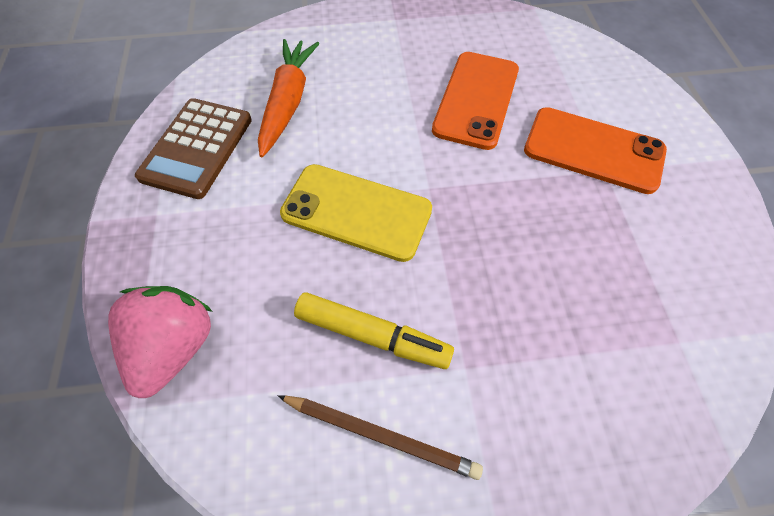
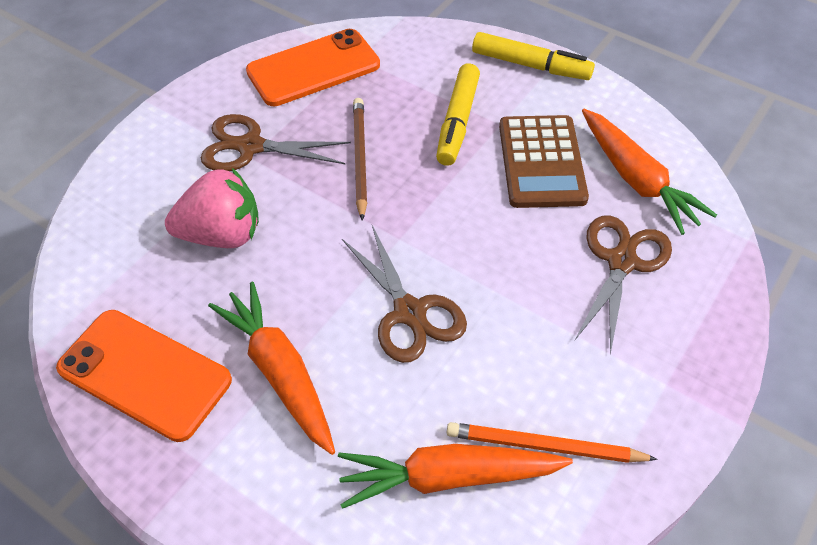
brown scissors: 0 -> 3
orange carrot: 1 -> 3
orange pencil: 0 -> 1
yellow marker: 1 -> 2
yellow phone: 1 -> 0

